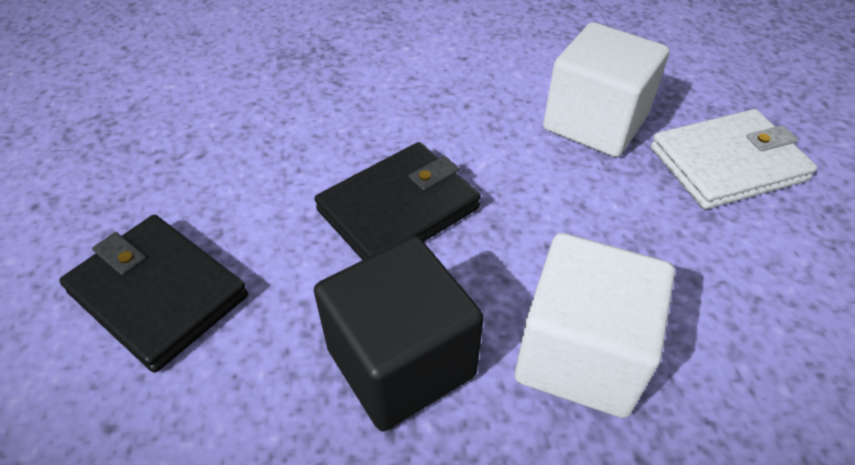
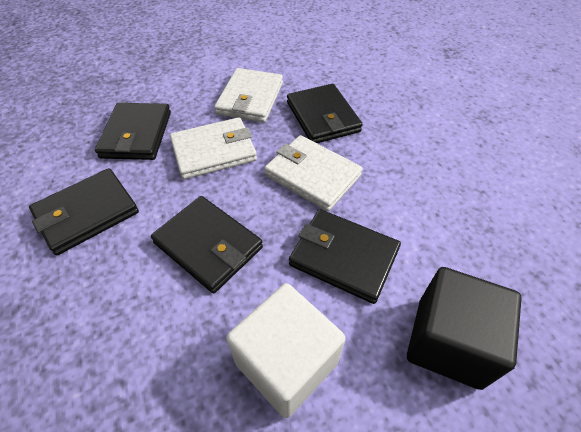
black wallet: 2 -> 5
white cube: 2 -> 1
white wallet: 1 -> 3

